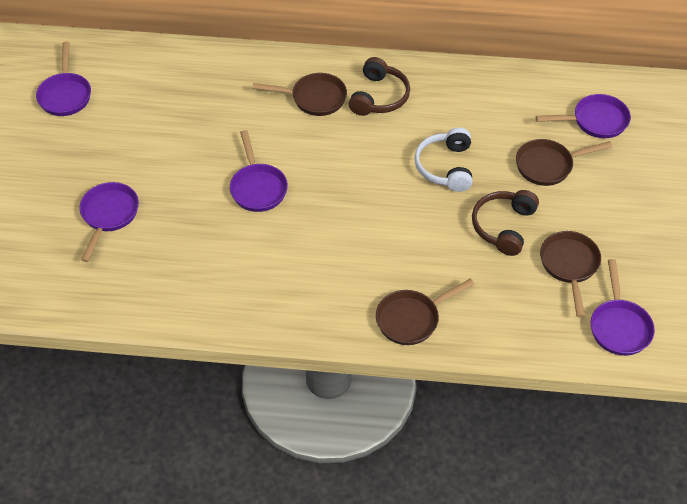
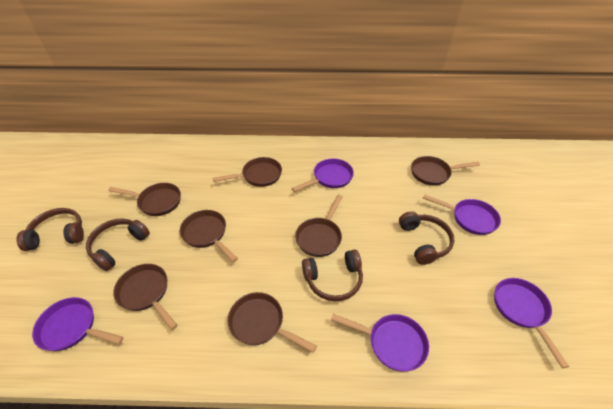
brown headphones: 2 -> 4
brown pan: 4 -> 7
white headphones: 1 -> 0

